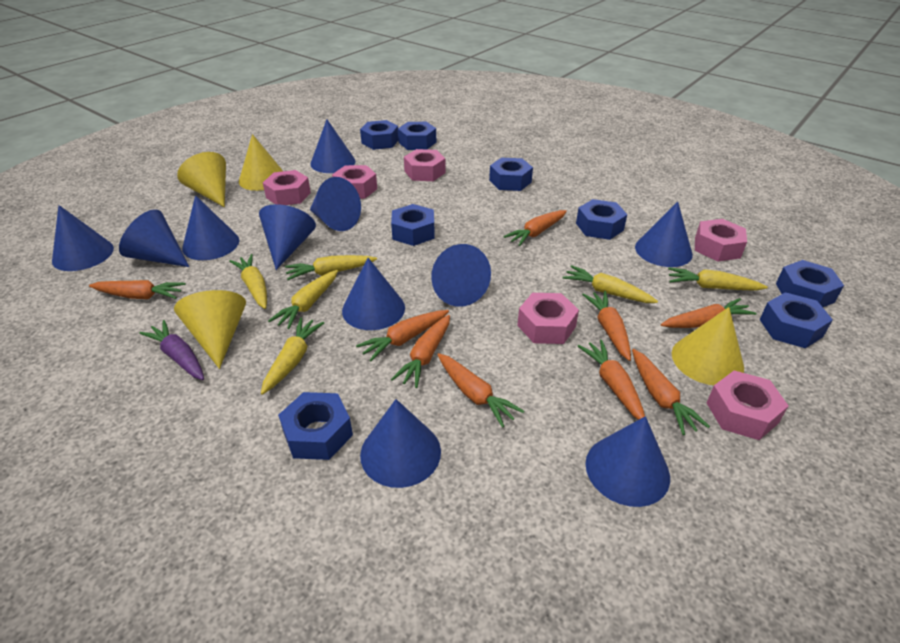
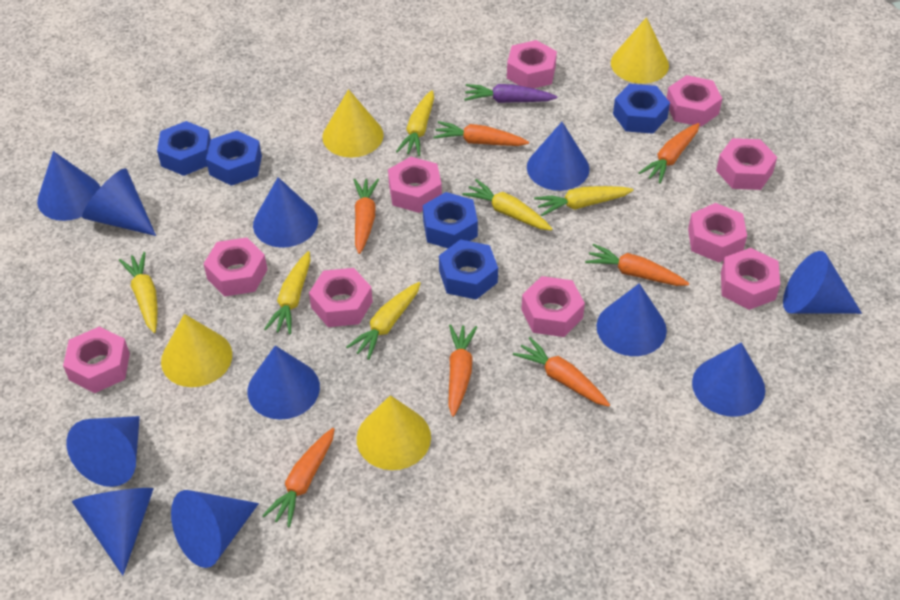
blue nut: 8 -> 5
orange carrot: 9 -> 7
pink nut: 6 -> 10

